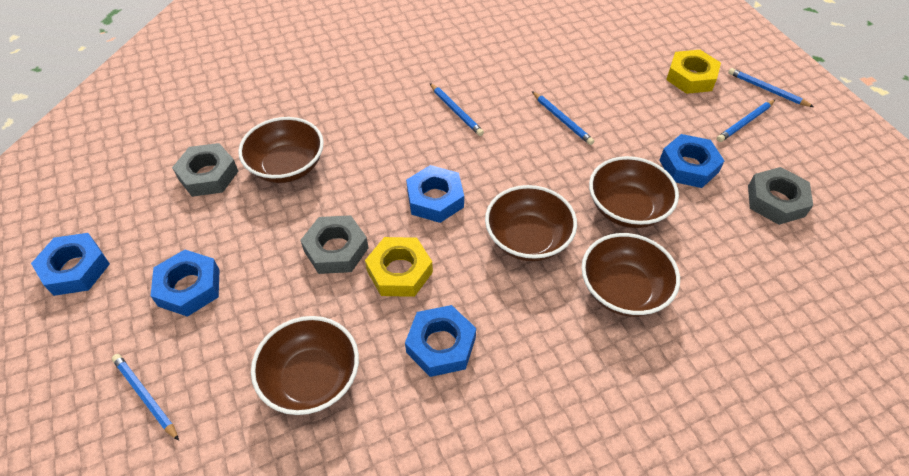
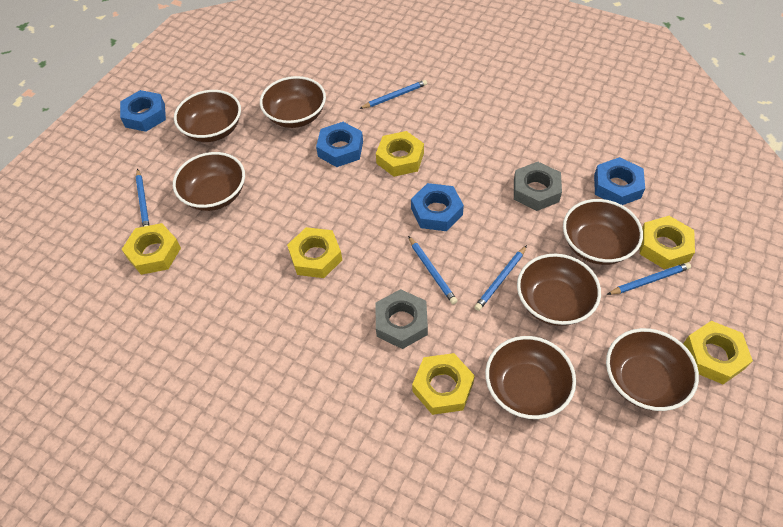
blue nut: 5 -> 4
brown bowl: 5 -> 7
grey nut: 3 -> 2
yellow nut: 2 -> 6

